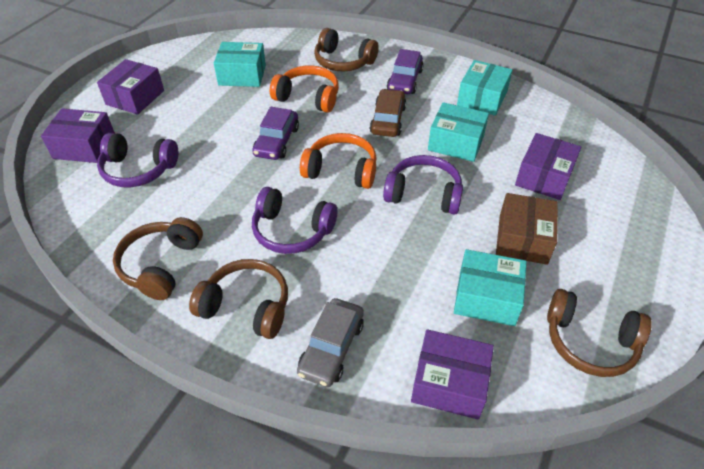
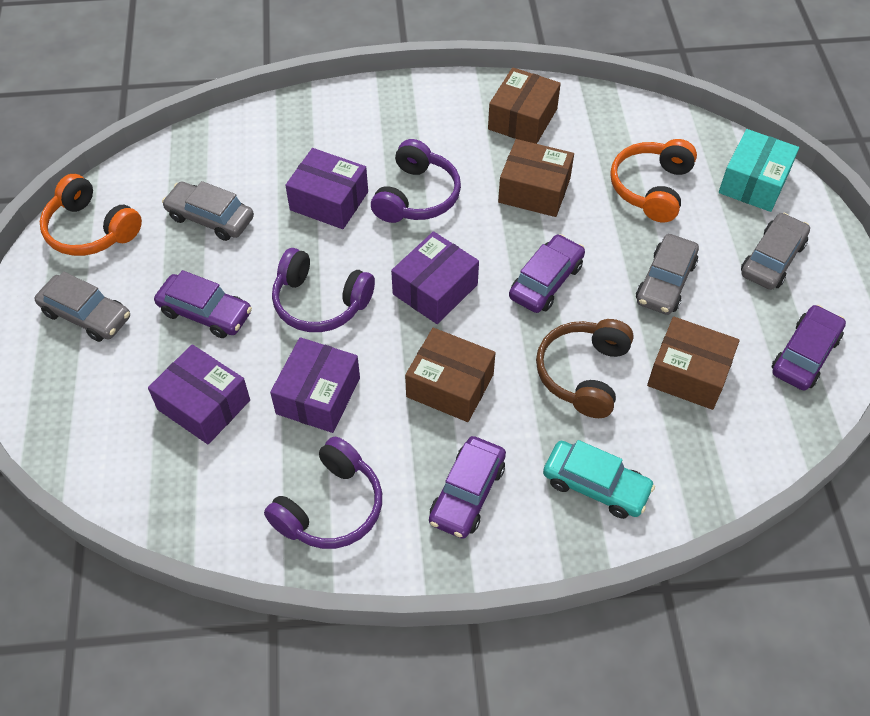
brown box: 1 -> 4
brown car: 1 -> 0
brown headphones: 4 -> 1
grey car: 1 -> 4
purple car: 2 -> 4
turquoise box: 4 -> 1
turquoise car: 0 -> 1

